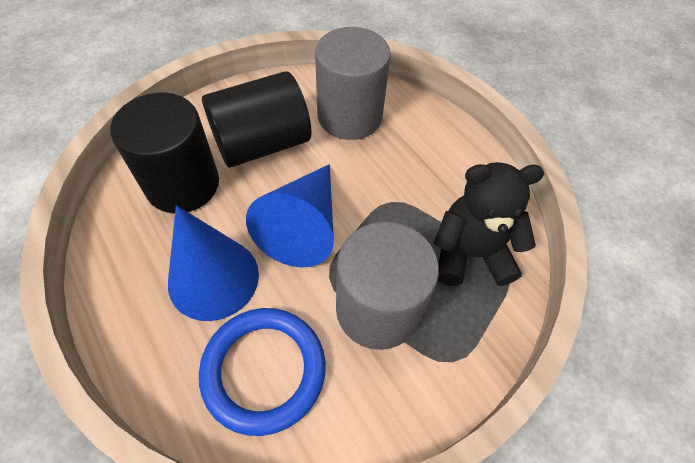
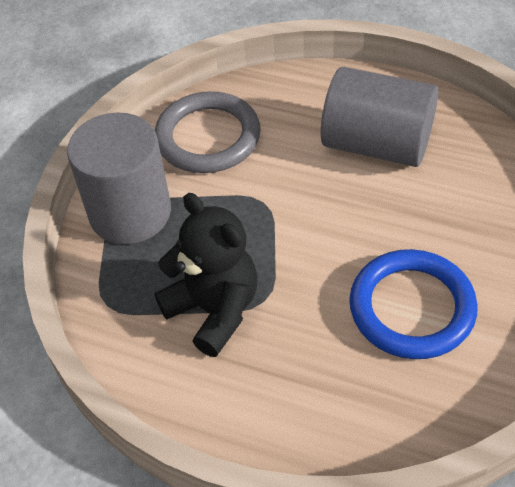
black cylinder: 2 -> 0
blue cone: 2 -> 0
grey ring: 0 -> 1

